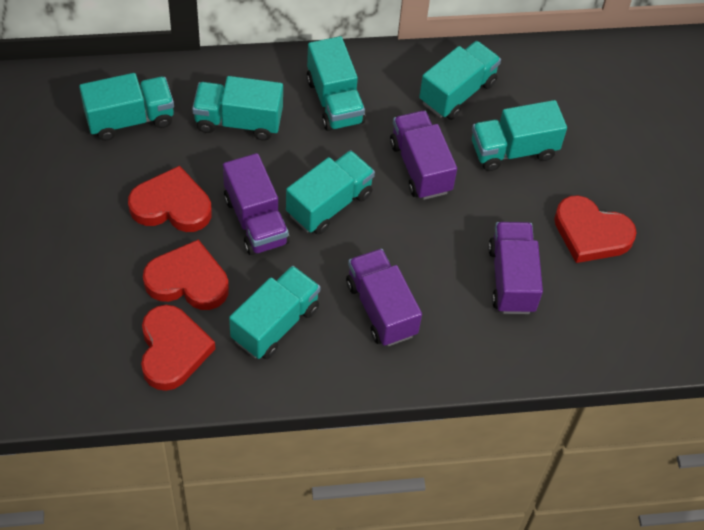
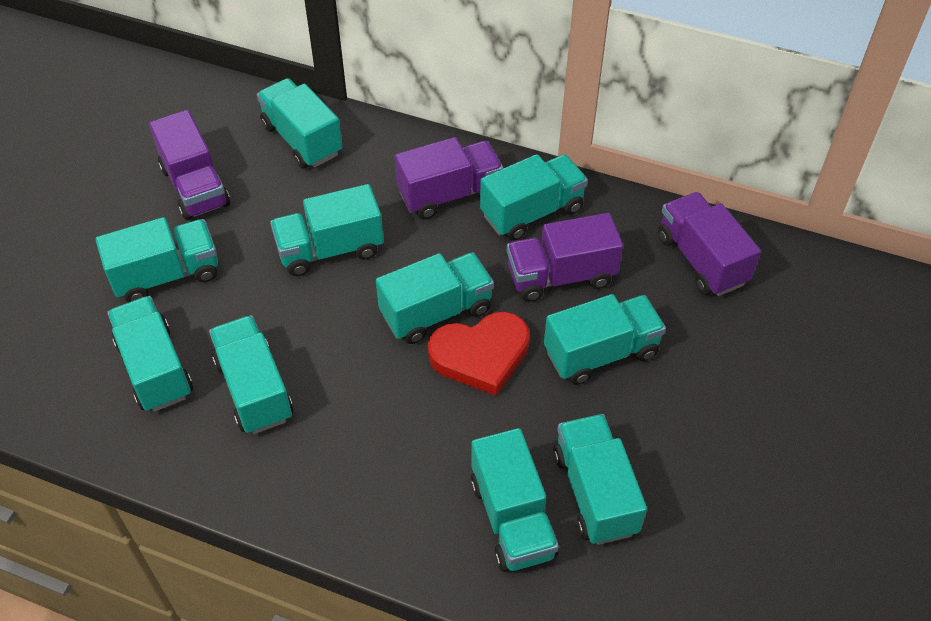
red heart: 4 -> 1
turquoise truck: 7 -> 10

